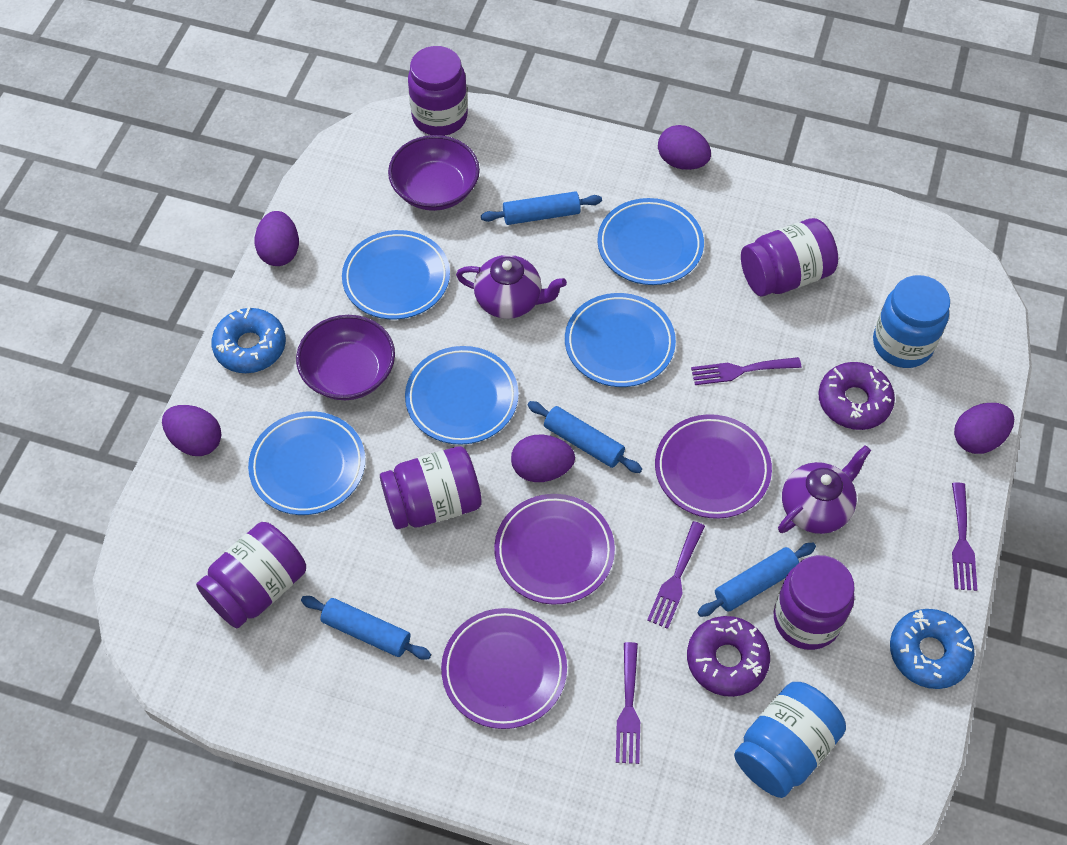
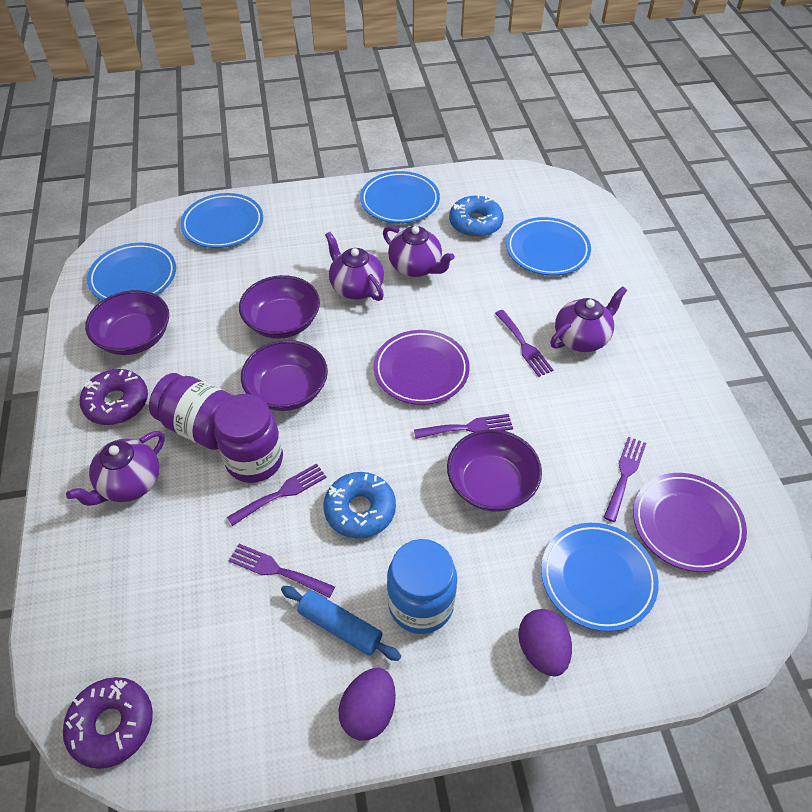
blue jar: 2 -> 1
blue rolling pin: 4 -> 1
purple bowl: 2 -> 4
purple egg: 5 -> 2
purple fork: 4 -> 5
purple jar: 5 -> 2
purple plate: 3 -> 2
purple teapot: 2 -> 4

